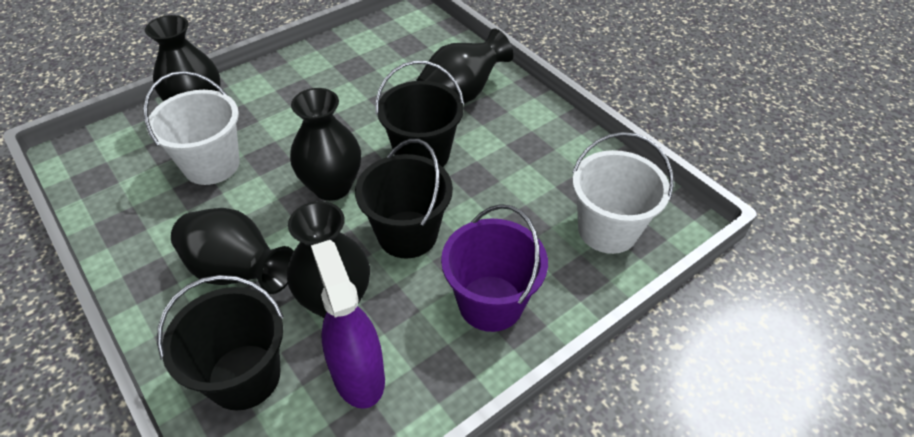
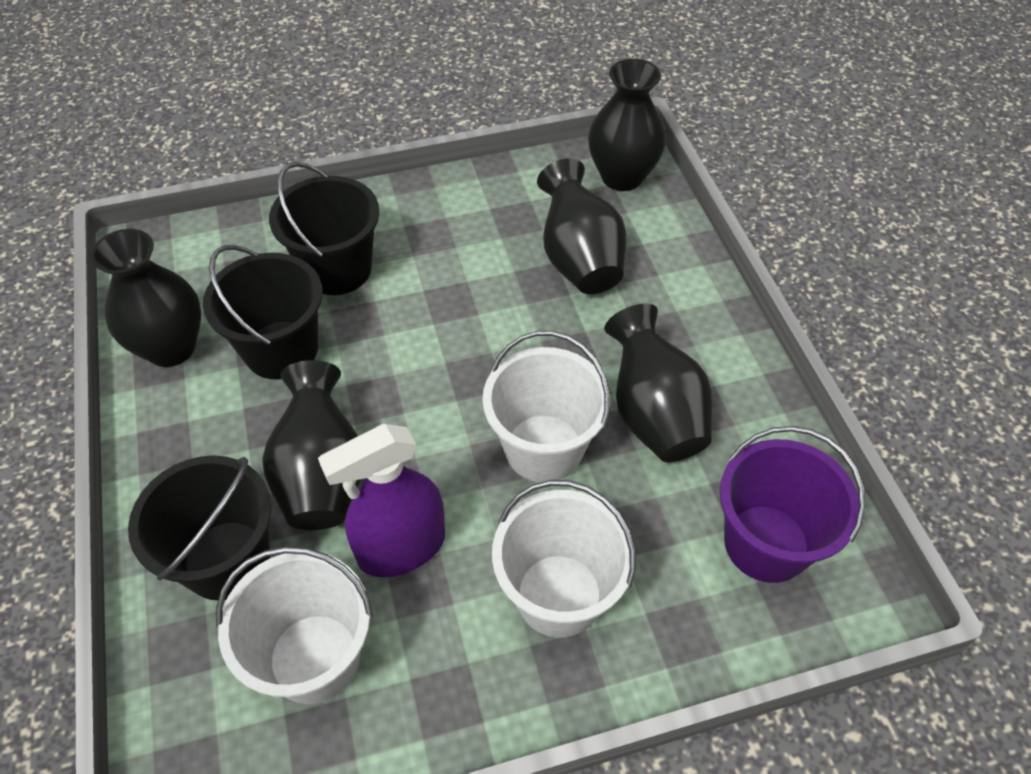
white bucket: 2 -> 3

